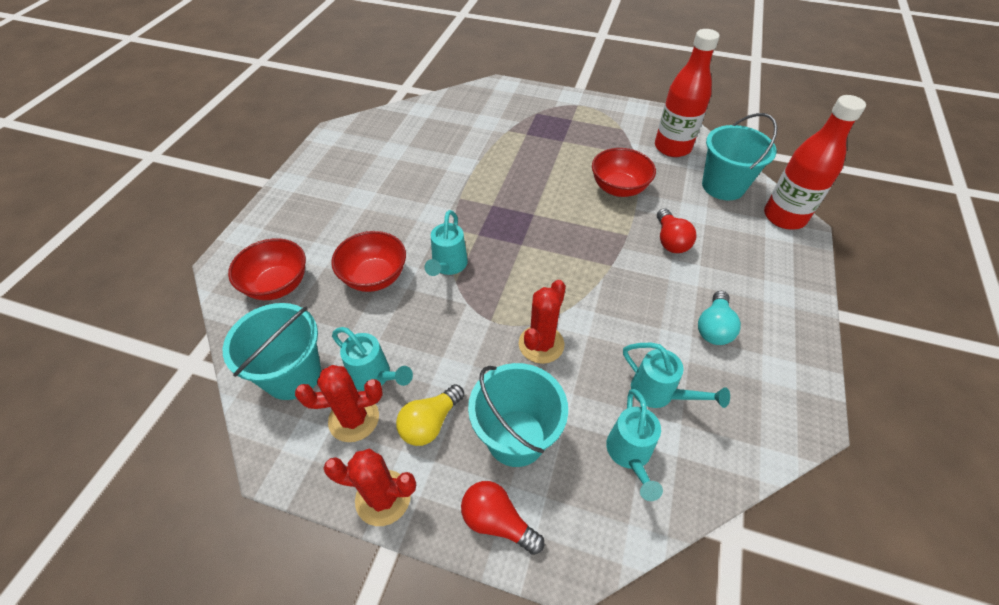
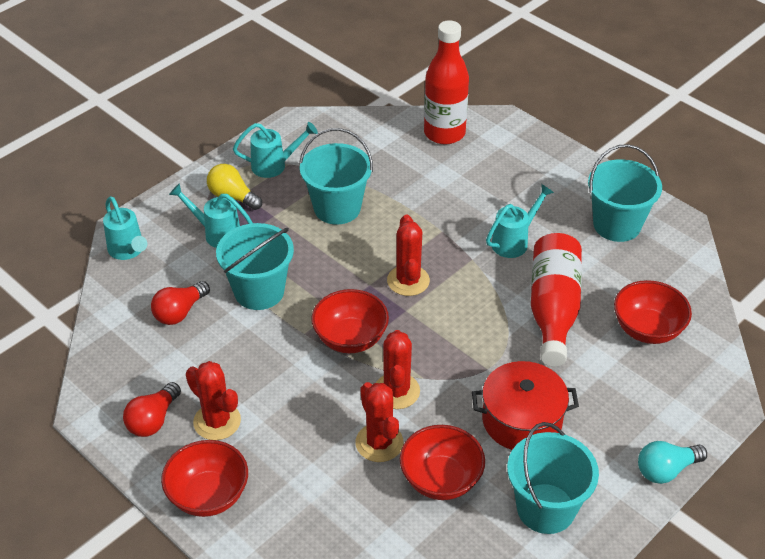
red bowl: 3 -> 4
red cactus: 3 -> 4
red pot: 0 -> 1
turquoise bucket: 3 -> 4

